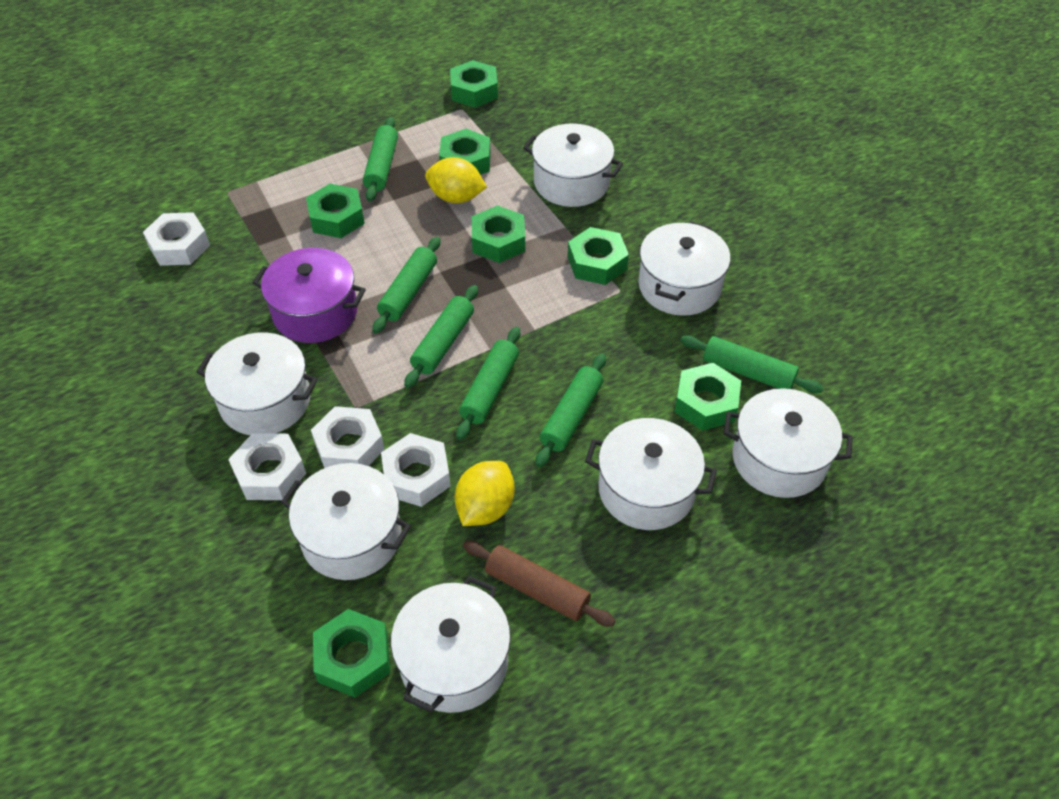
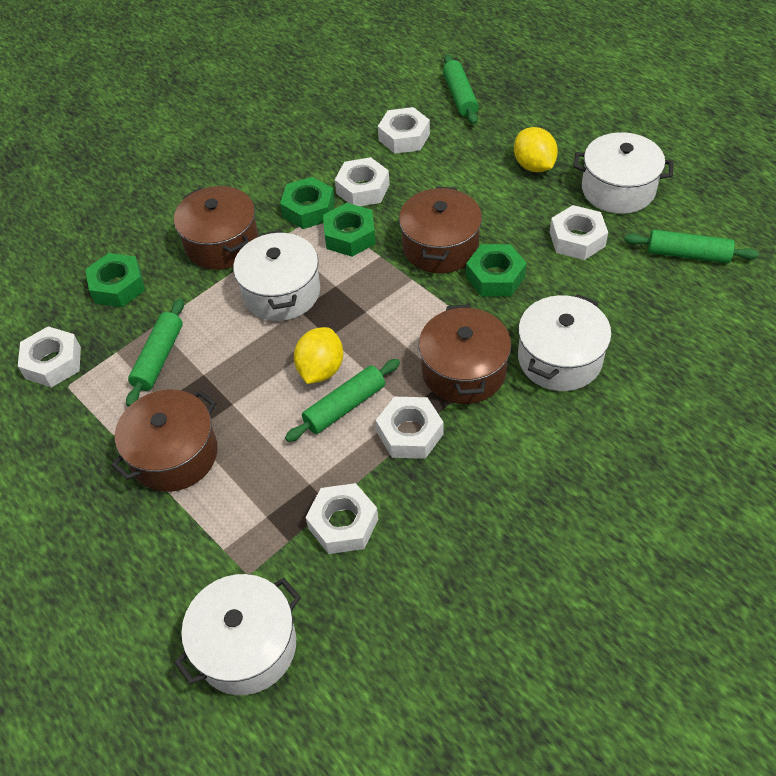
brown pot: 0 -> 4
brown rolling pin: 1 -> 0
green nut: 7 -> 4
green rolling pin: 6 -> 4
purple pot: 1 -> 0
white nut: 4 -> 6
white pot: 7 -> 4

